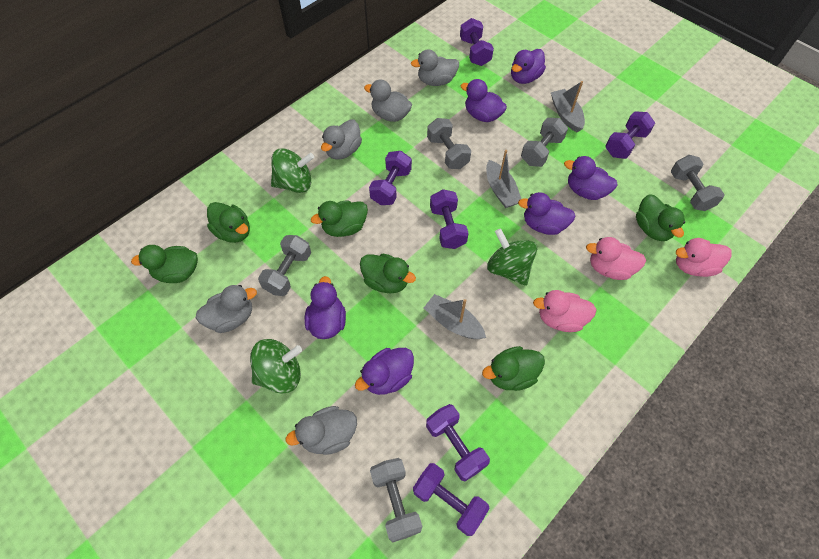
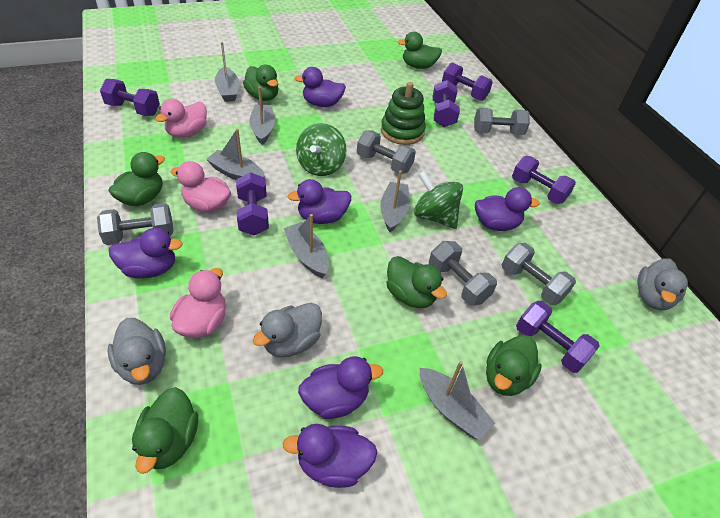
green spinning top: 3 -> 2
green stacking toy: 0 -> 1
grey boat: 3 -> 6
grey duck: 5 -> 3

